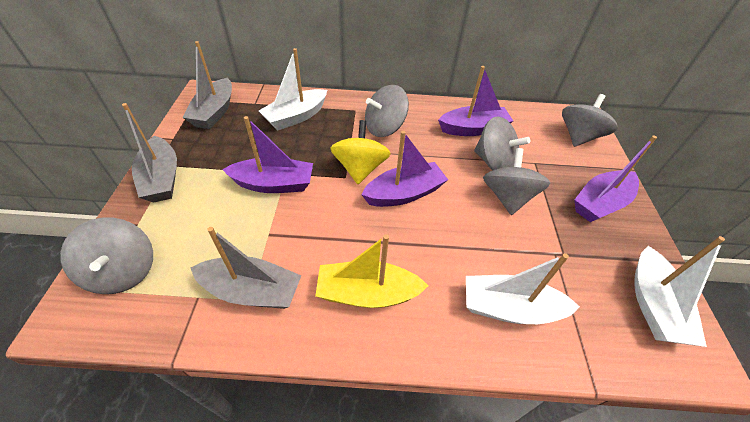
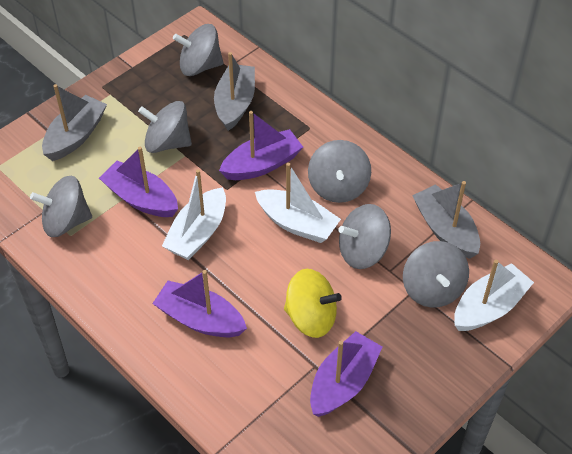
grey spinning top: 5 -> 6
yellow boat: 1 -> 0

